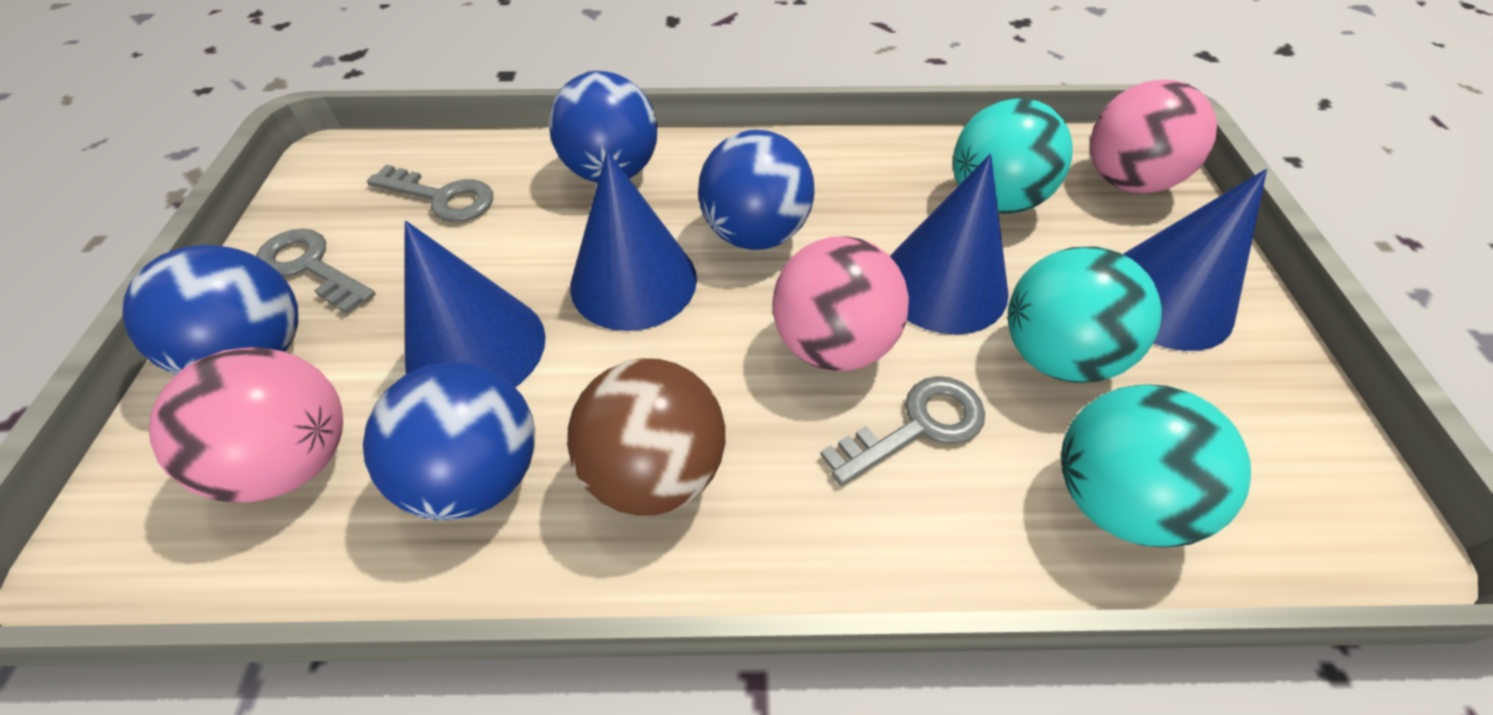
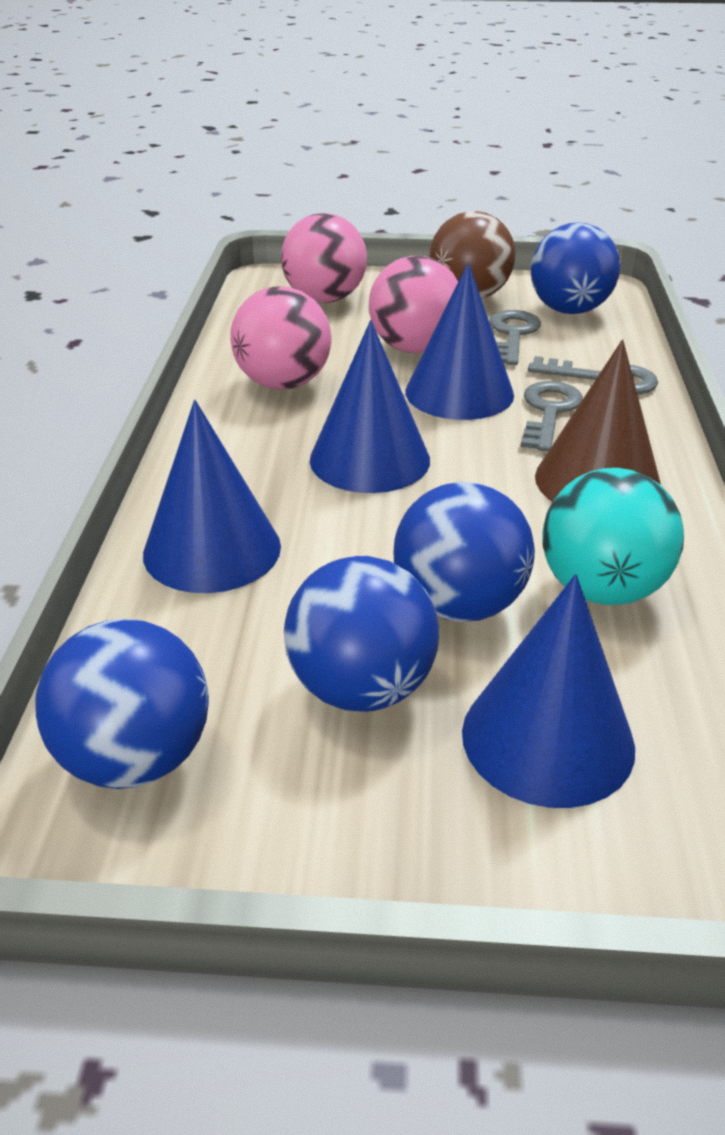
brown cone: 0 -> 1
turquoise ball: 3 -> 1

